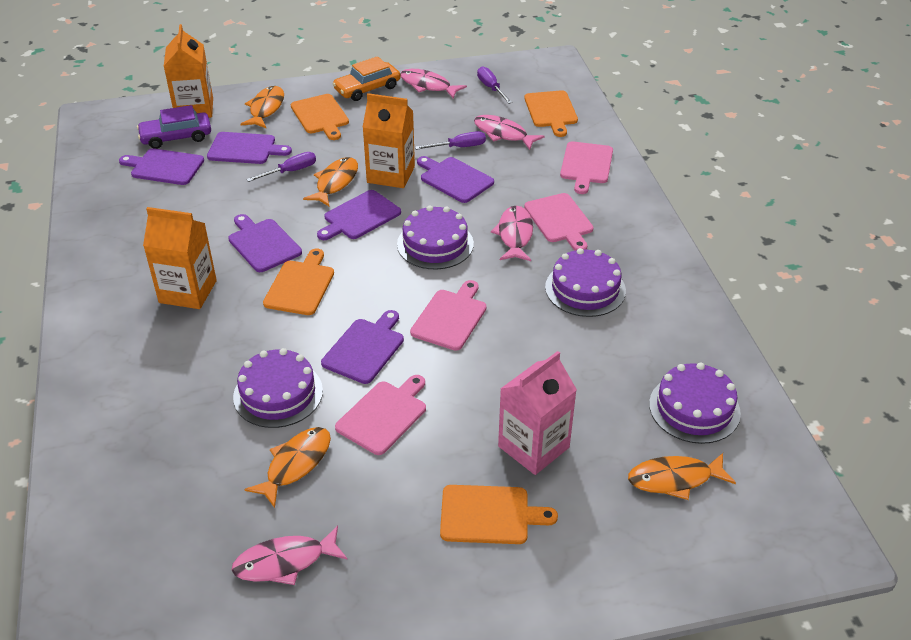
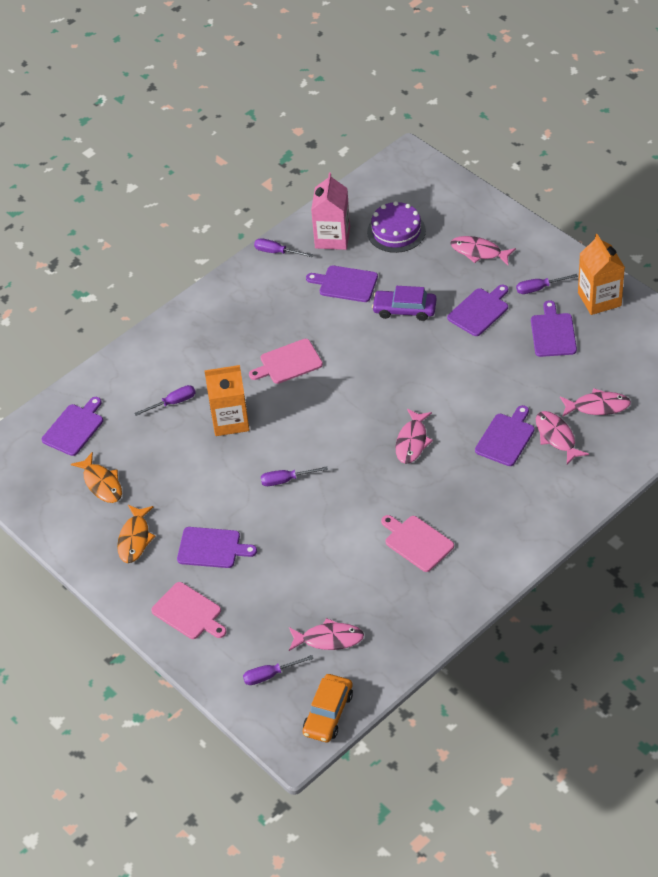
orange carton: 3 -> 2
orange cutting board: 4 -> 0
orange fish: 4 -> 2
pink cutting board: 4 -> 3
pink fish: 4 -> 5
purple cake: 4 -> 1
purple screwdriver: 3 -> 5

